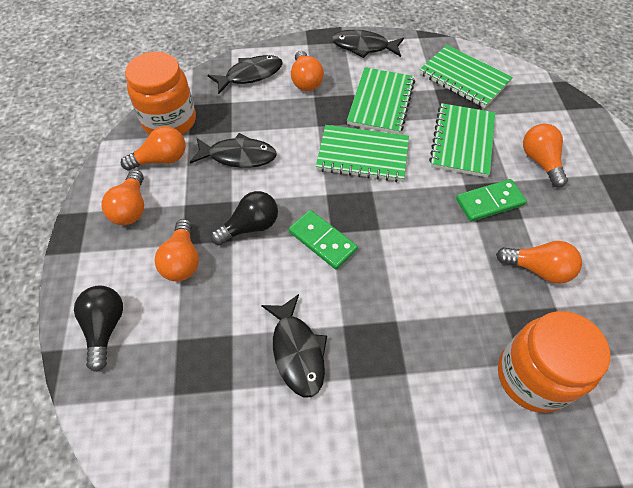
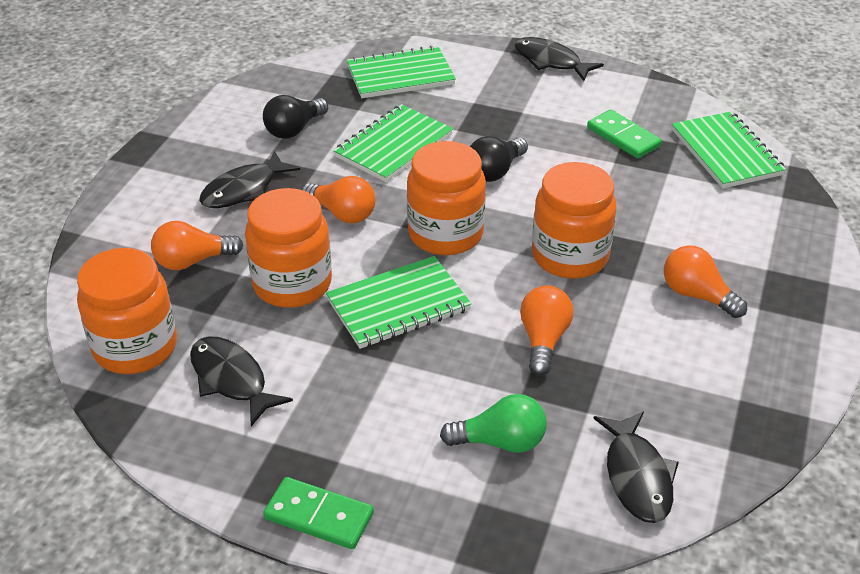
green light bulb: 0 -> 1
orange jar: 2 -> 4
orange light bulb: 6 -> 4

